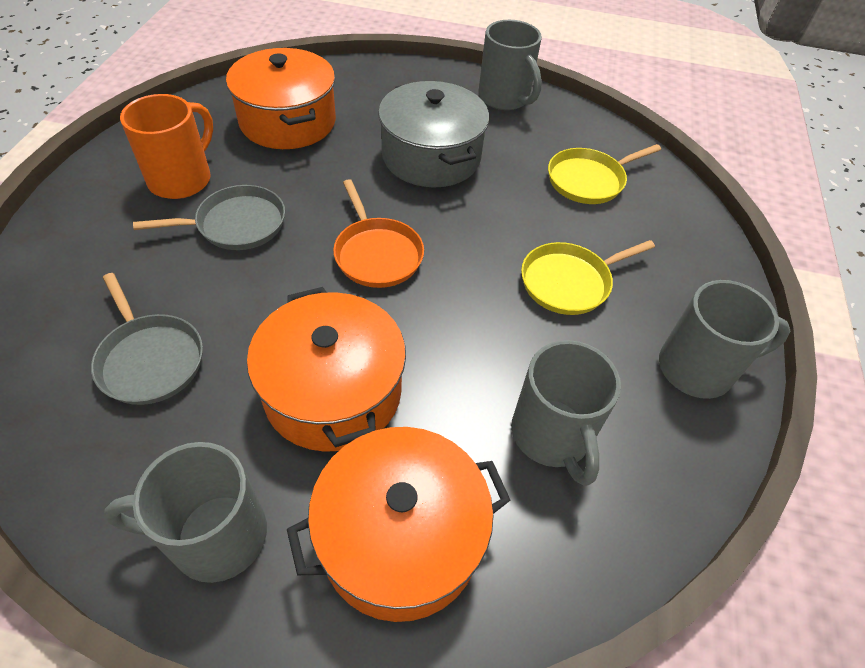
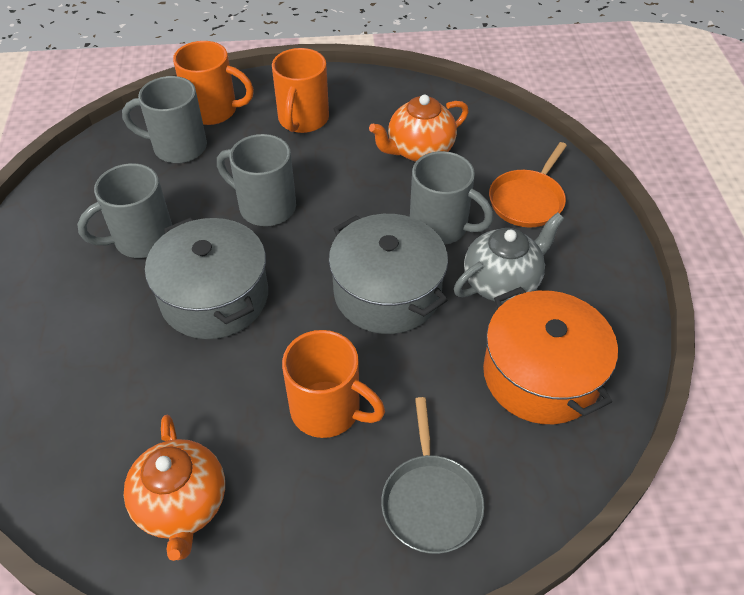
grey pan: 2 -> 1
grey pot: 1 -> 2
grey teapot: 0 -> 1
orange mug: 1 -> 3
orange pot: 3 -> 1
orange teapot: 0 -> 2
yellow pan: 2 -> 0

